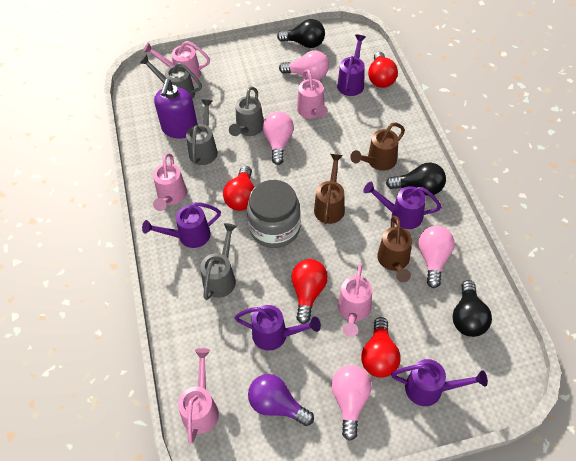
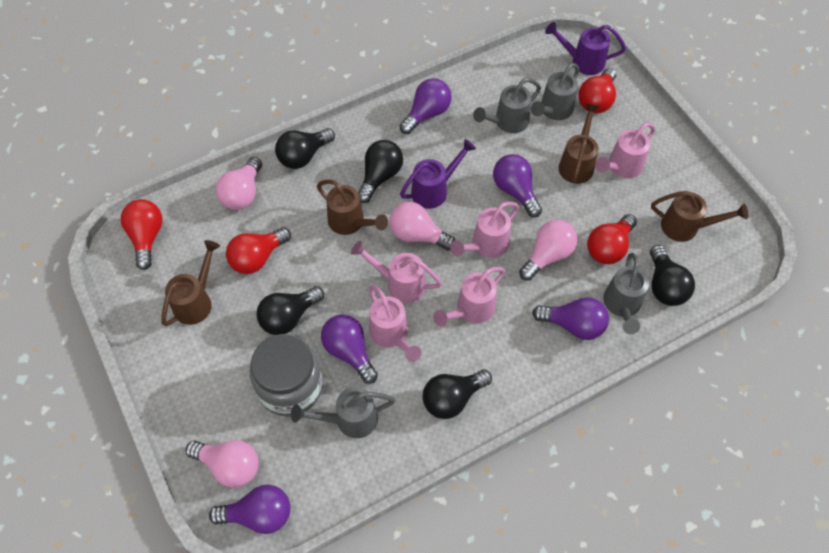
black light bulb: 3 -> 5
brown watering can: 3 -> 4
purple light bulb: 1 -> 5
purple soap dispenser: 1 -> 0
purple watering can: 5 -> 2

